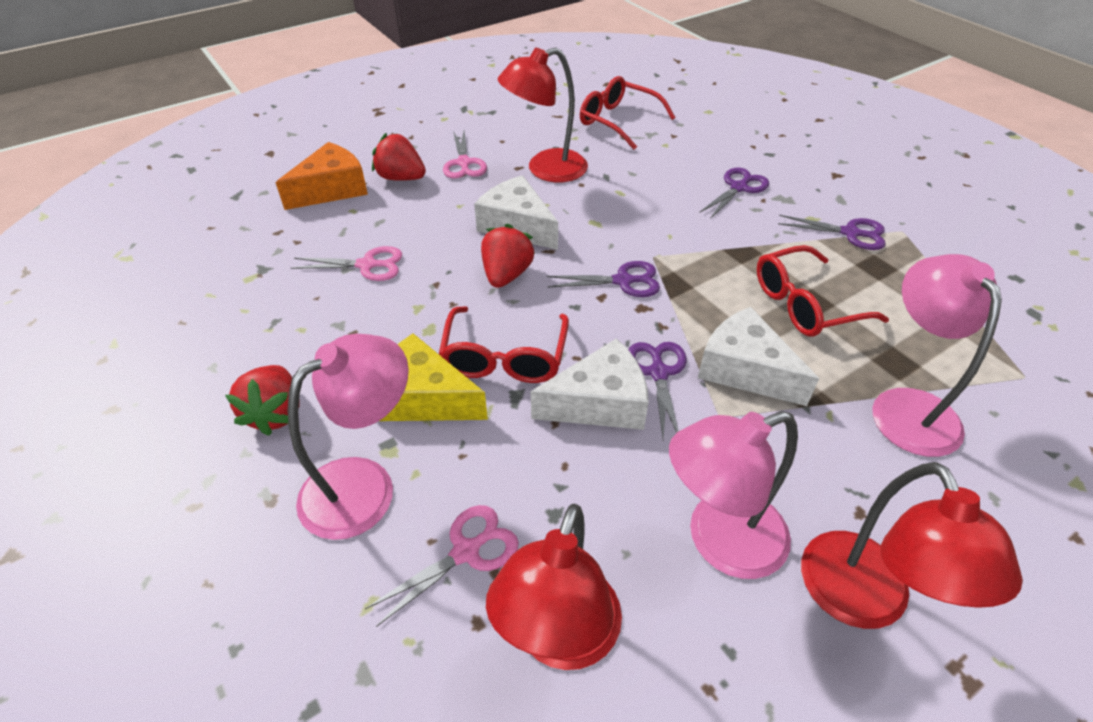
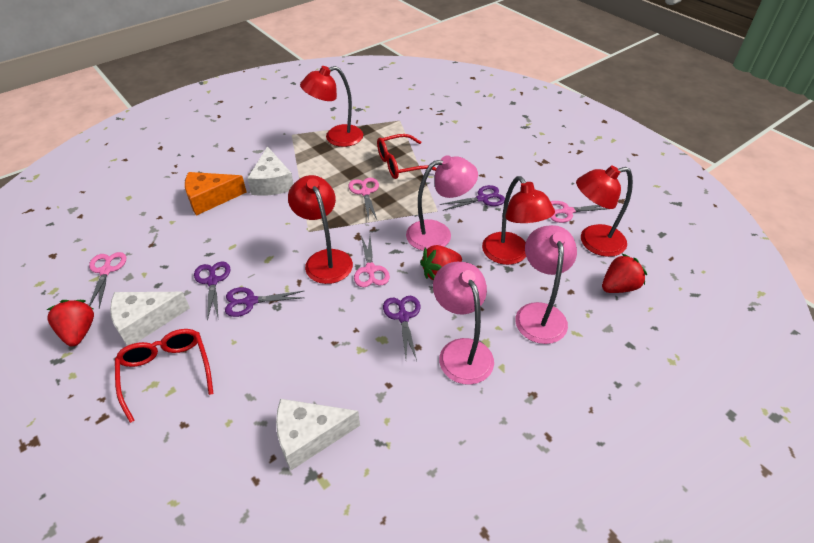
pink scissors: 3 -> 4
red glasses: 3 -> 2
red lamp: 3 -> 4
yellow cheese: 1 -> 0

